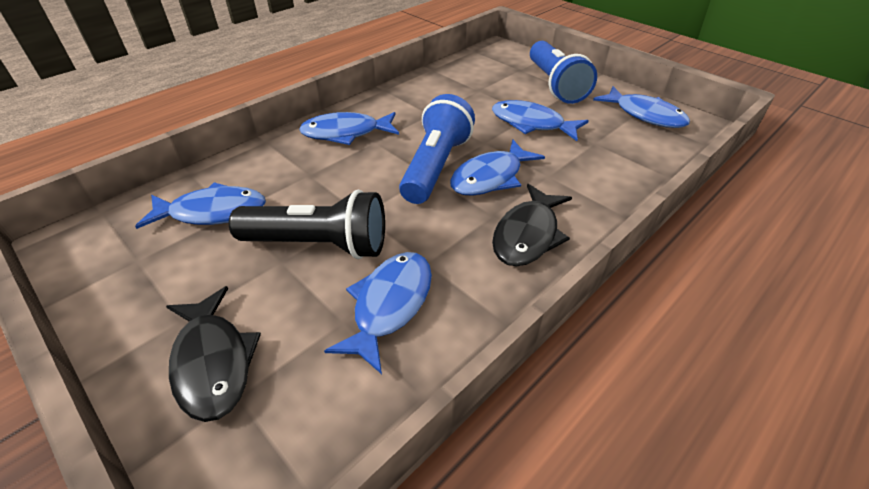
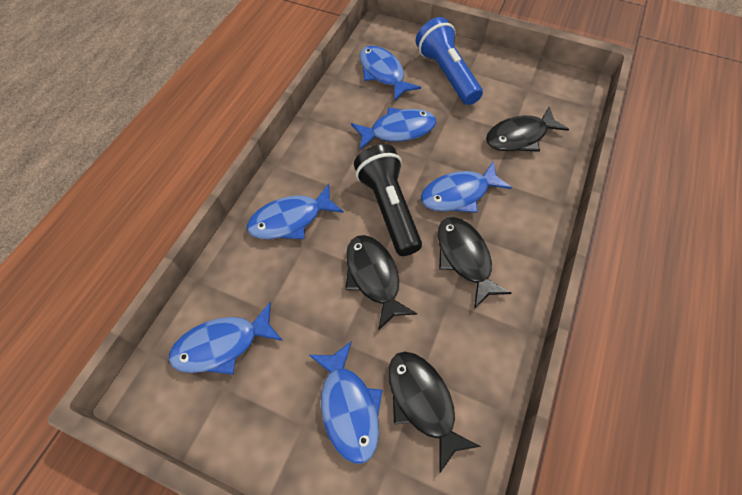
black fish: 2 -> 4
blue flashlight: 2 -> 1

